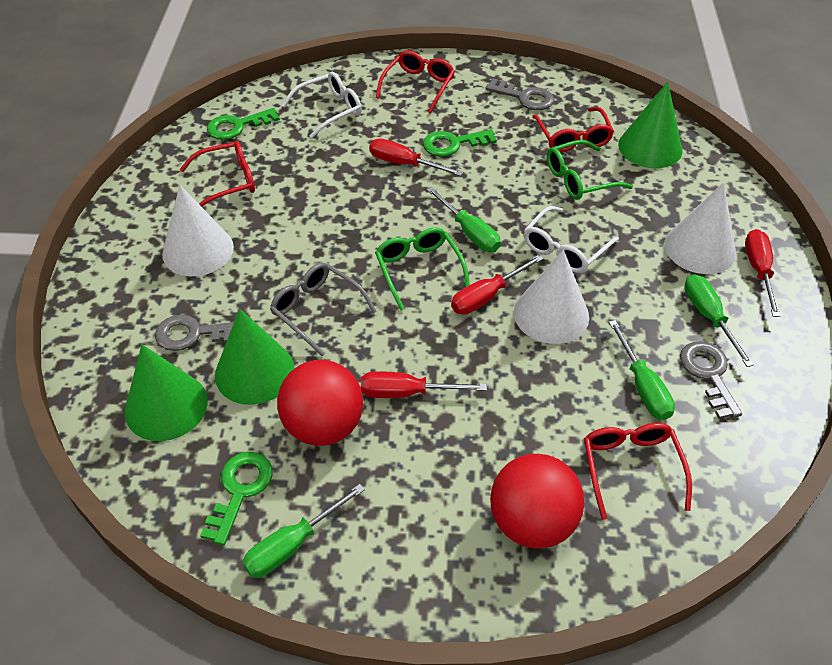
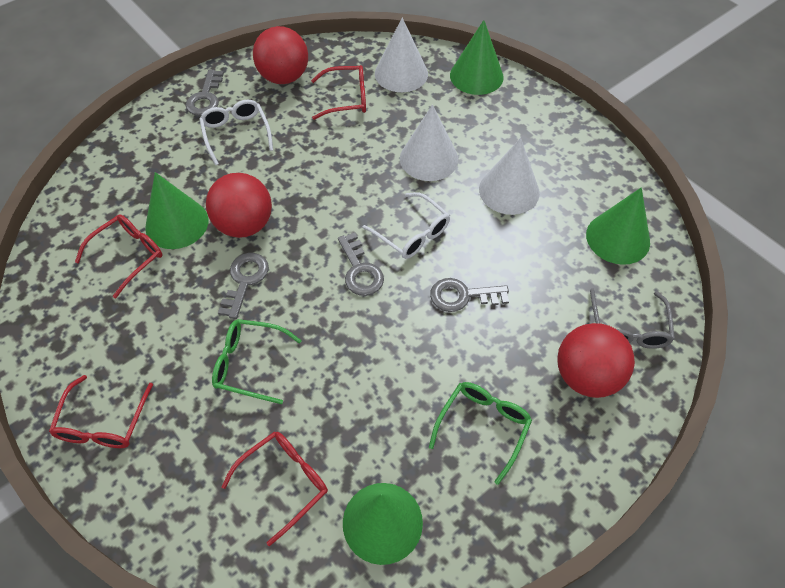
green cone: 3 -> 4
green key: 3 -> 0
green screwdriver: 4 -> 0
grey key: 3 -> 4
red ball: 2 -> 3
red screwdriver: 4 -> 0

